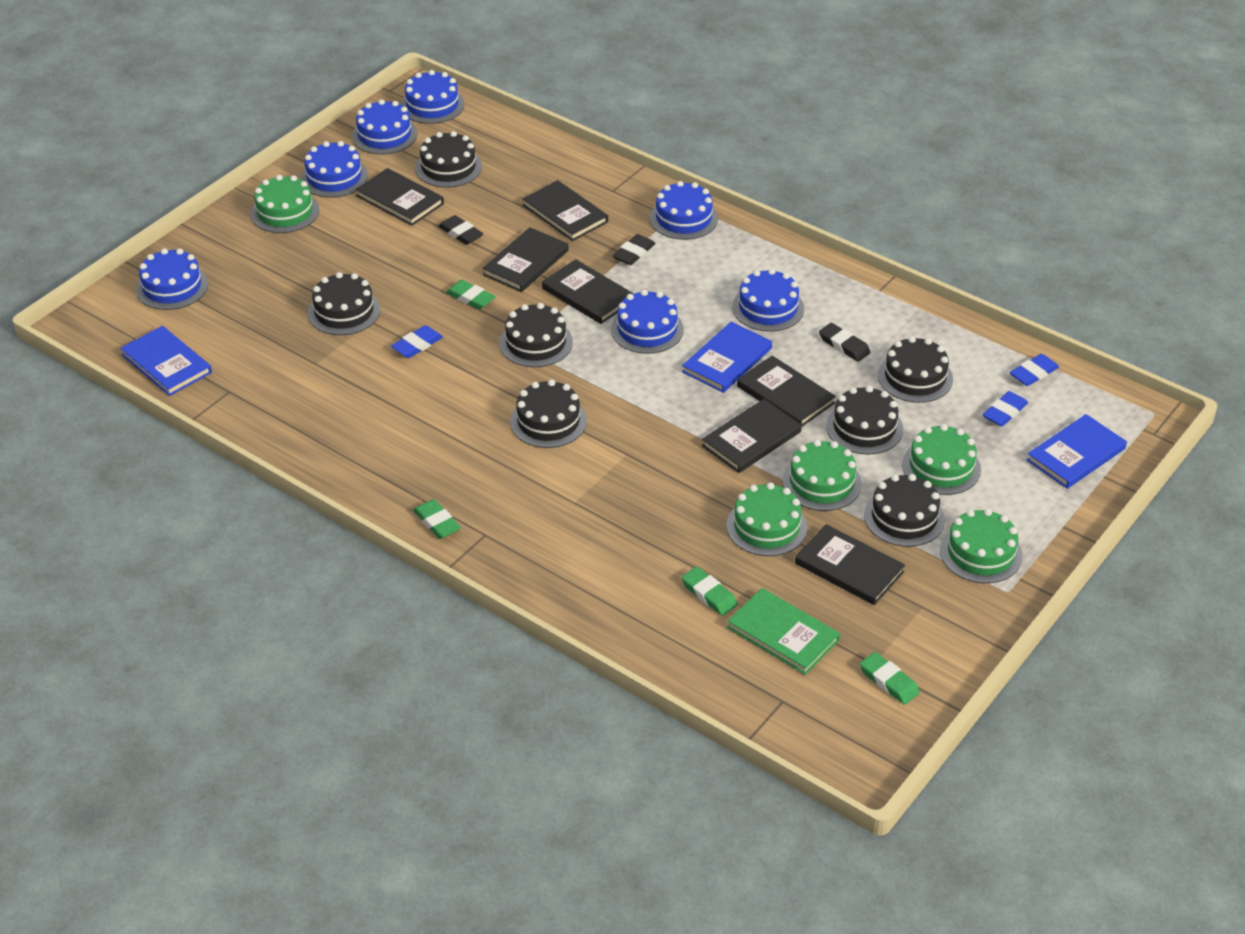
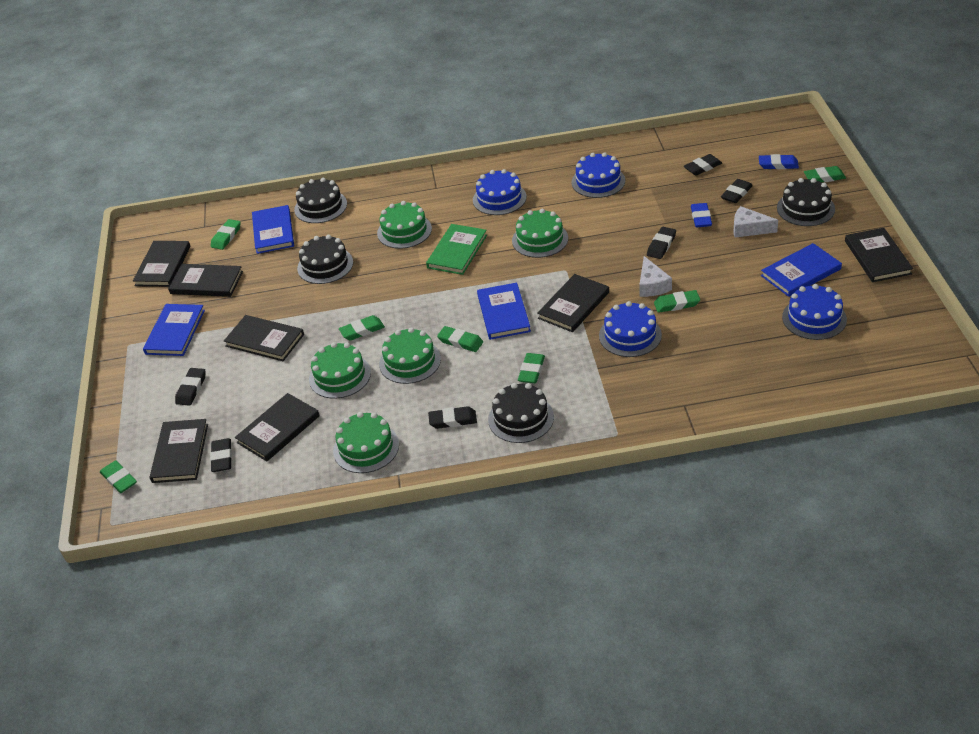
black cake: 7 -> 4
black eraser: 3 -> 6
blue book: 3 -> 4
blue cake: 7 -> 4
blue eraser: 3 -> 2
green eraser: 4 -> 7
white cheese: 0 -> 2

